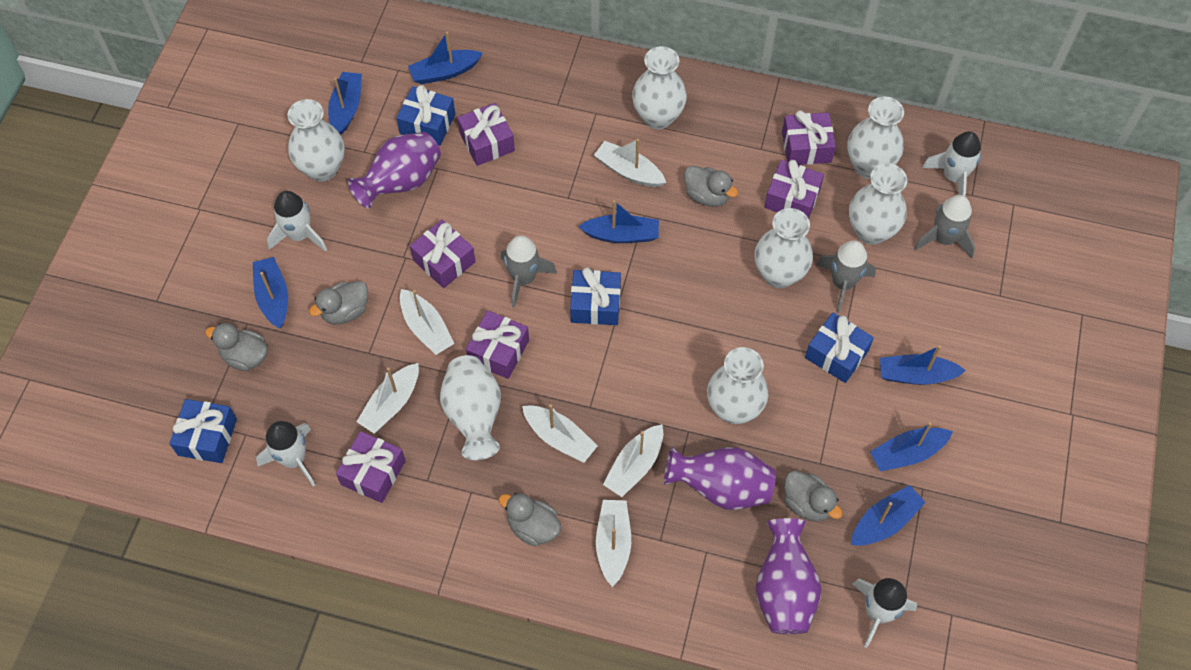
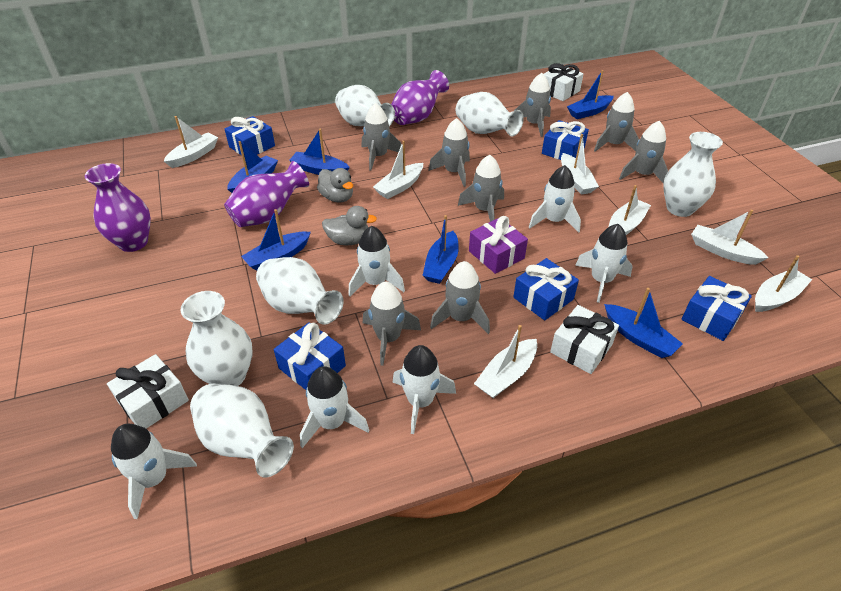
blue boat: 7 -> 6
blue gift: 4 -> 5
grey duck: 5 -> 2
grey rocket: 3 -> 8
purple gift: 6 -> 1
white boat: 6 -> 7
white gift: 0 -> 3
white rocket: 4 -> 6
white vase: 7 -> 6

